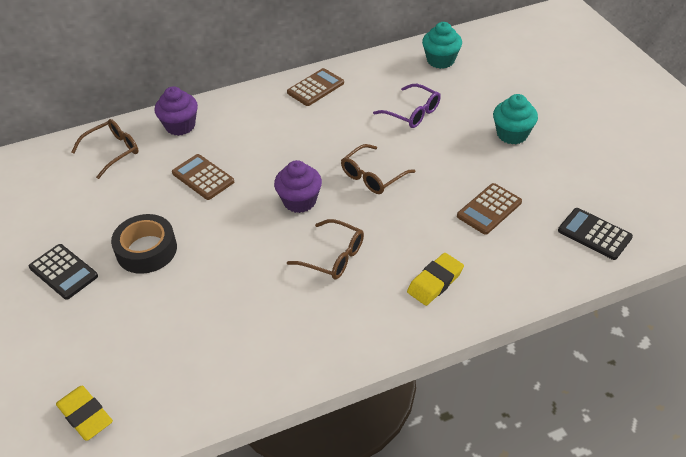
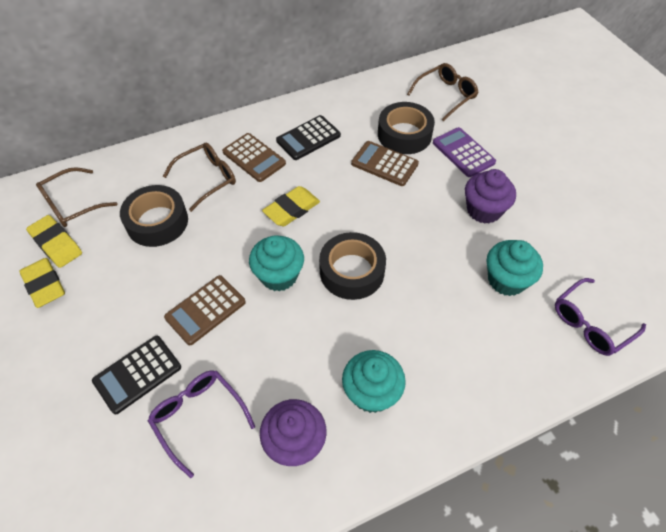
black tape: 1 -> 3
purple calculator: 0 -> 1
purple glasses: 1 -> 2
turquoise cupcake: 2 -> 3
yellow eraser: 2 -> 3

